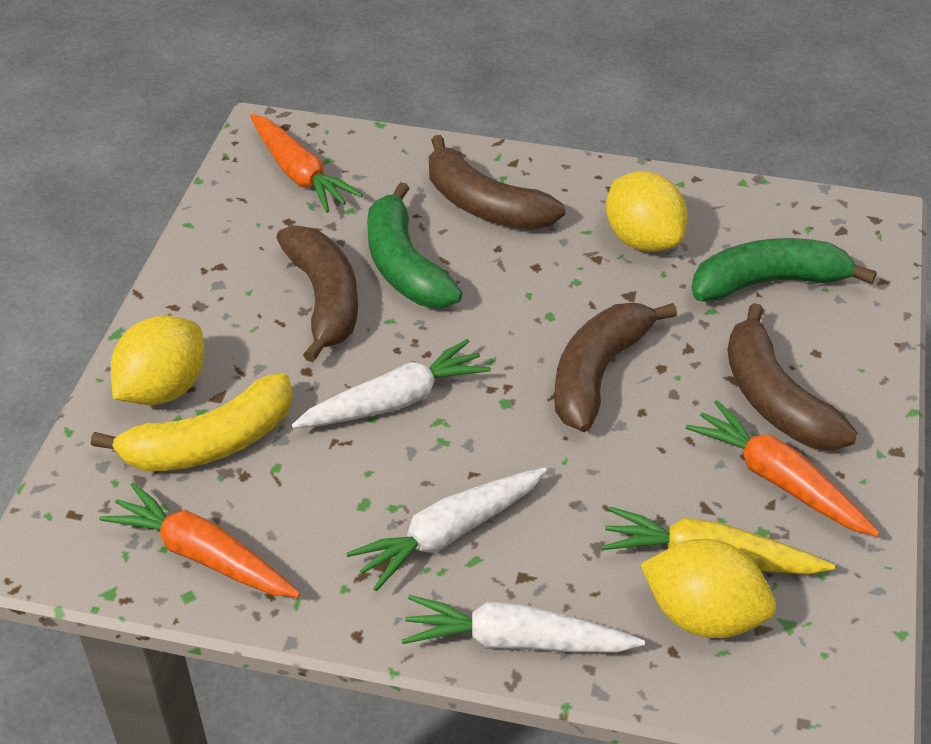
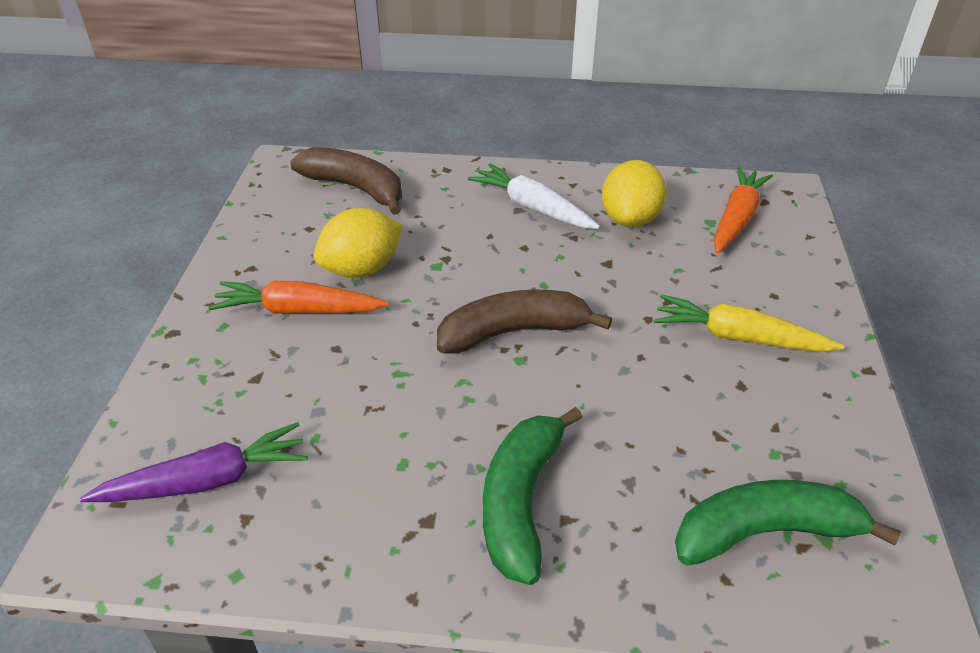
brown banana: 4 -> 2
orange carrot: 3 -> 2
purple carrot: 0 -> 1
white carrot: 3 -> 1
yellow banana: 1 -> 0
yellow lemon: 3 -> 2

